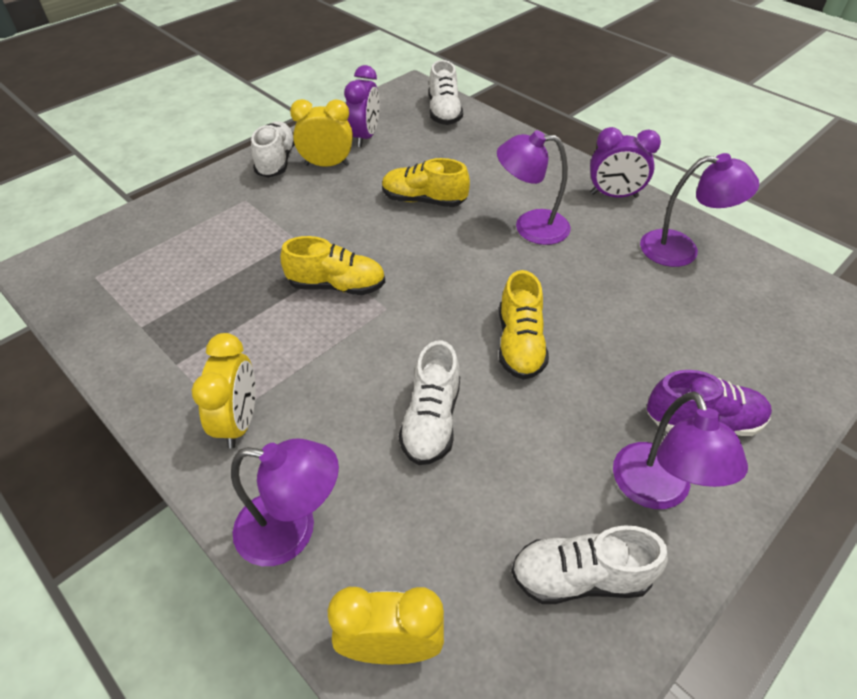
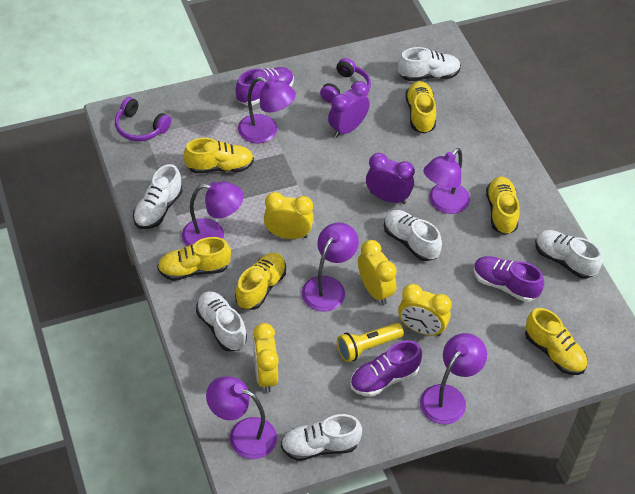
purple headphones: 0 -> 2
purple lamp: 4 -> 6
purple shoe: 1 -> 3
white shoe: 4 -> 6
yellow clock: 3 -> 4
yellow flashlight: 0 -> 1
yellow shoe: 3 -> 6

